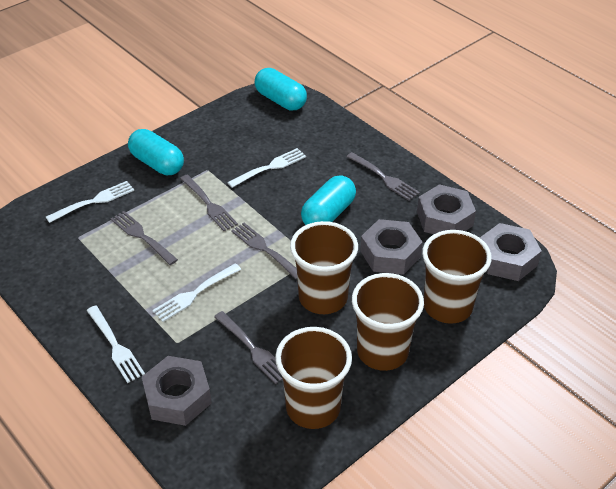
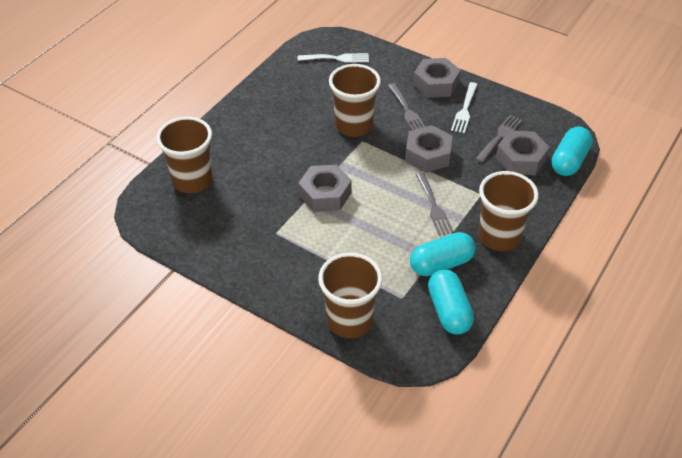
grey fork: 5 -> 3
white fork: 4 -> 2

